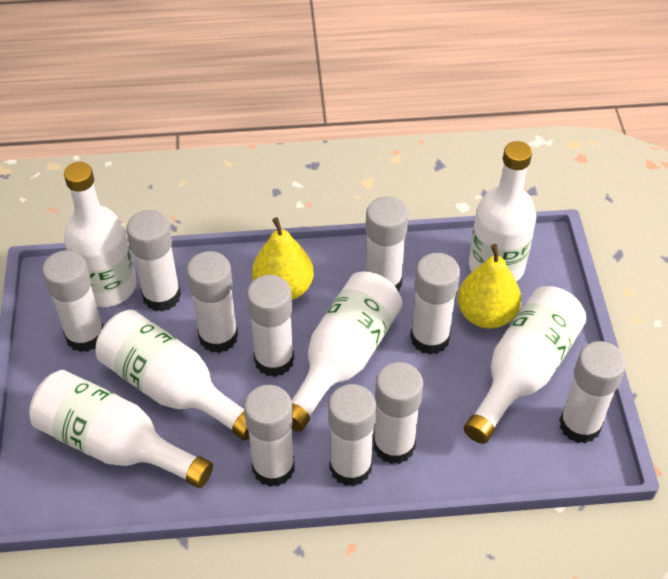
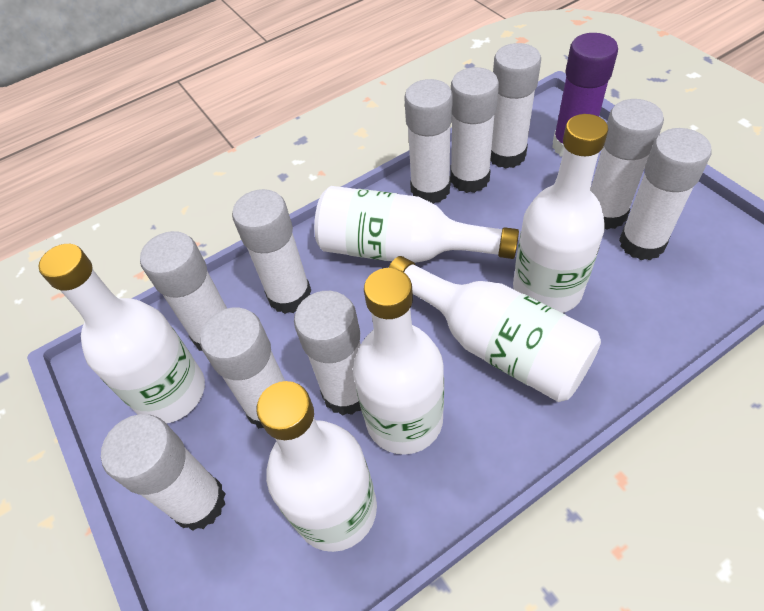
purple glue stick: 0 -> 1
yellow pear: 2 -> 0

